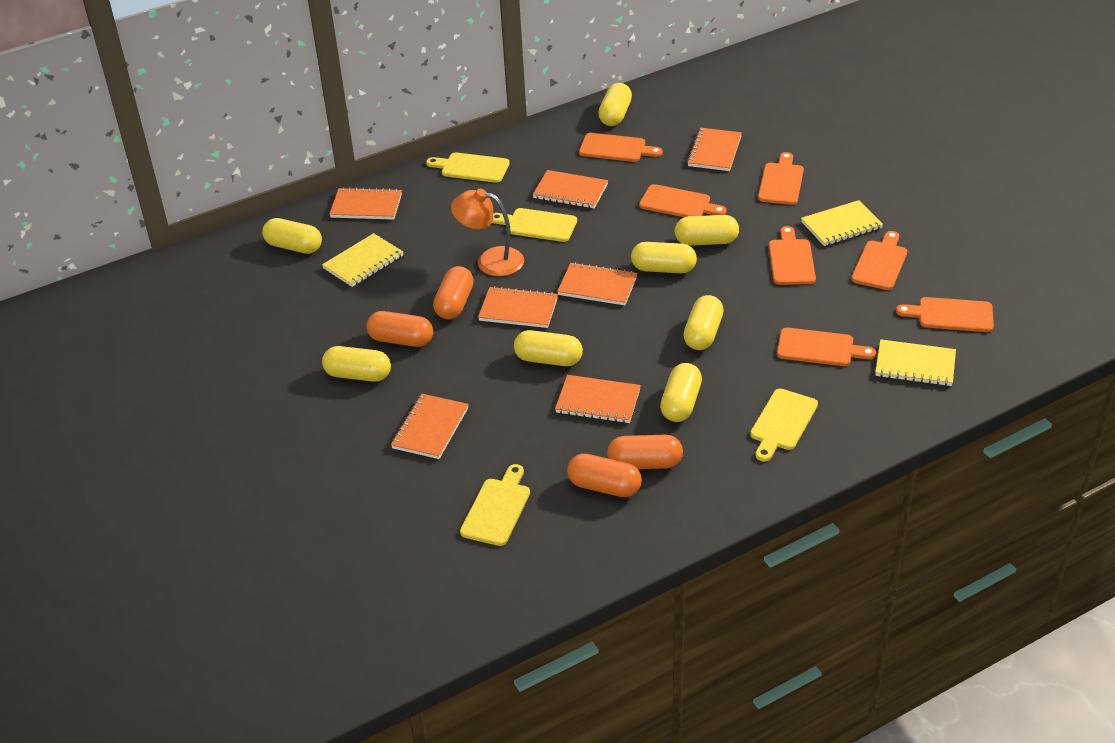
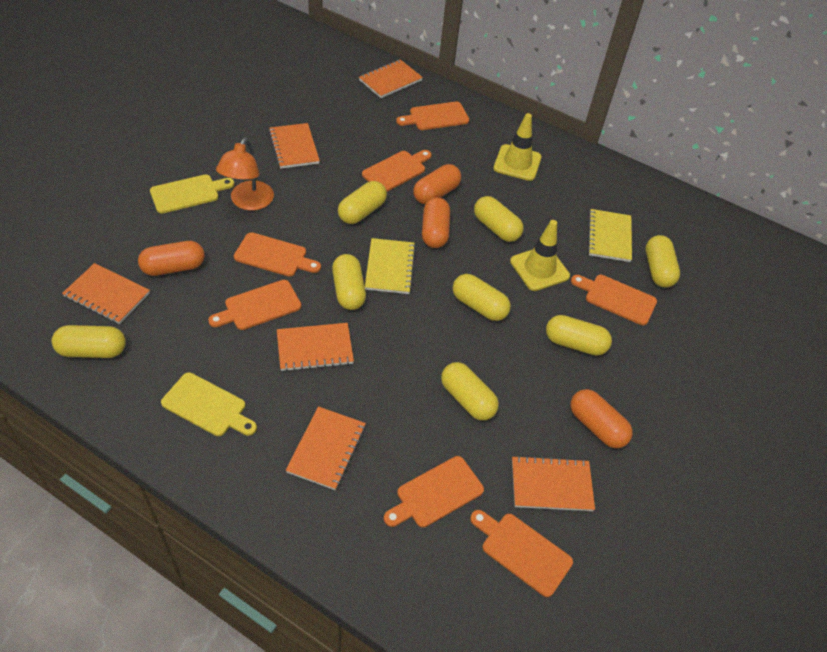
orange notebook: 7 -> 6
yellow cutting board: 4 -> 2
yellow notebook: 3 -> 2
yellow traffic cone: 0 -> 2

